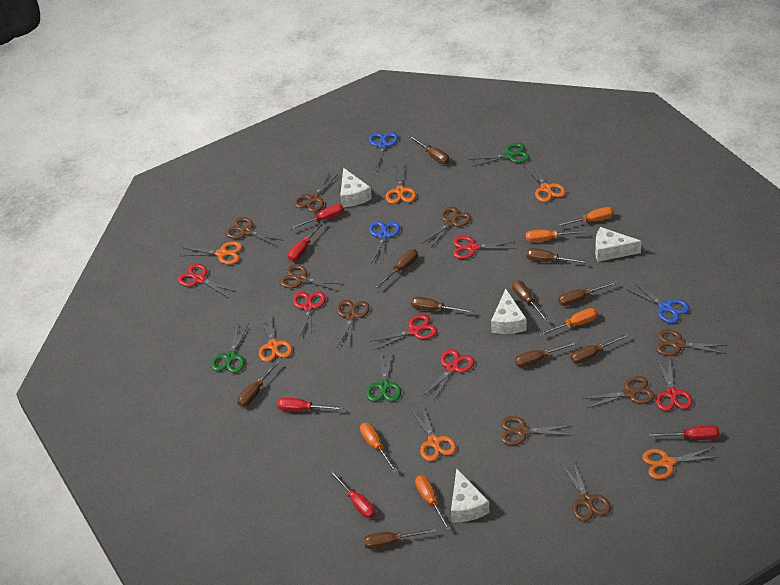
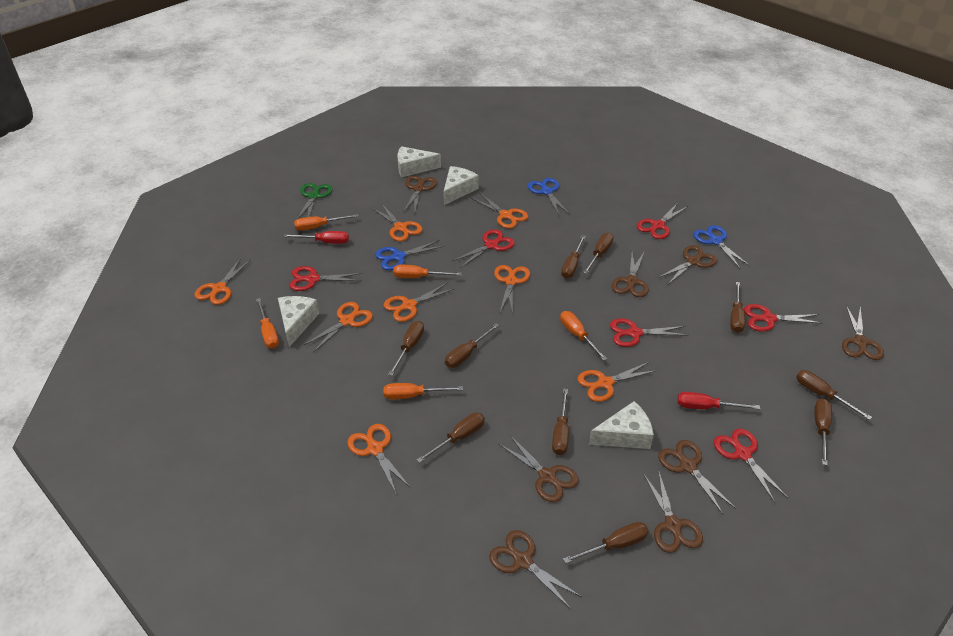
brown scissors: 9 -> 8
green scissors: 3 -> 1
orange scissors: 6 -> 8
red screwdriver: 5 -> 2

